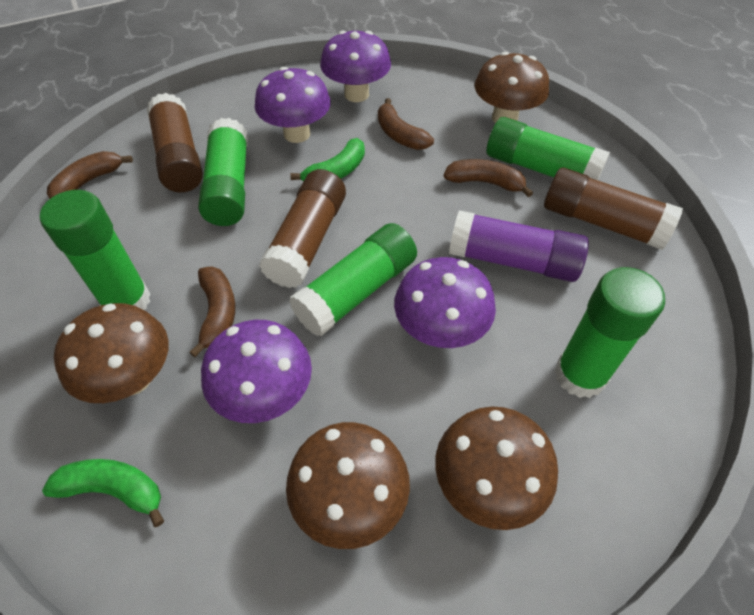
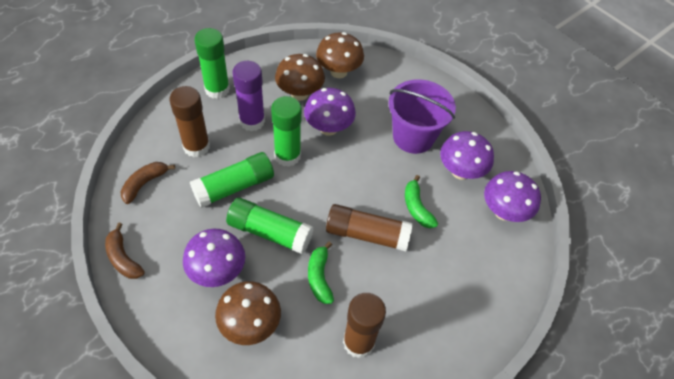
brown banana: 4 -> 2
brown mushroom: 4 -> 3
green glue stick: 5 -> 4
purple bucket: 0 -> 1

